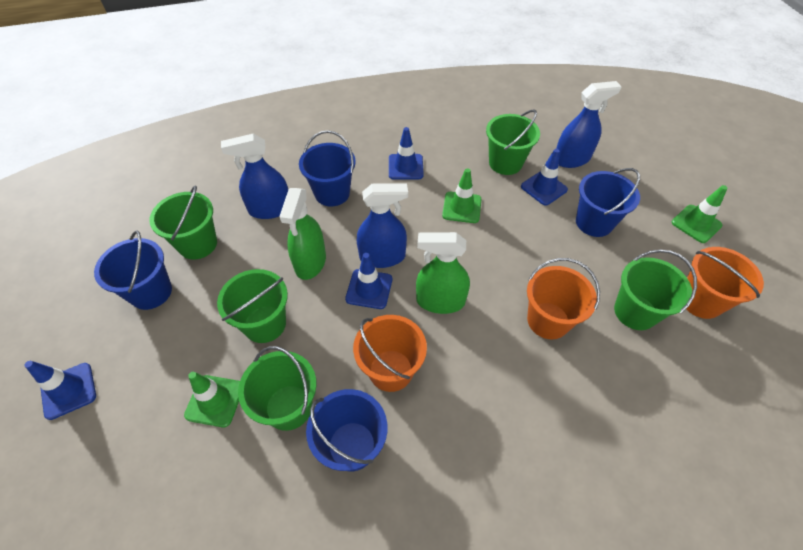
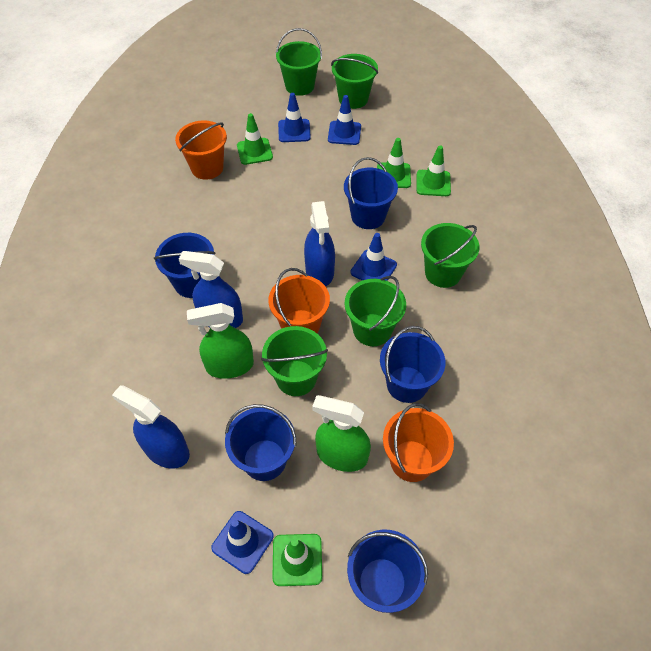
blue bucket: 4 -> 5
green traffic cone: 3 -> 4

